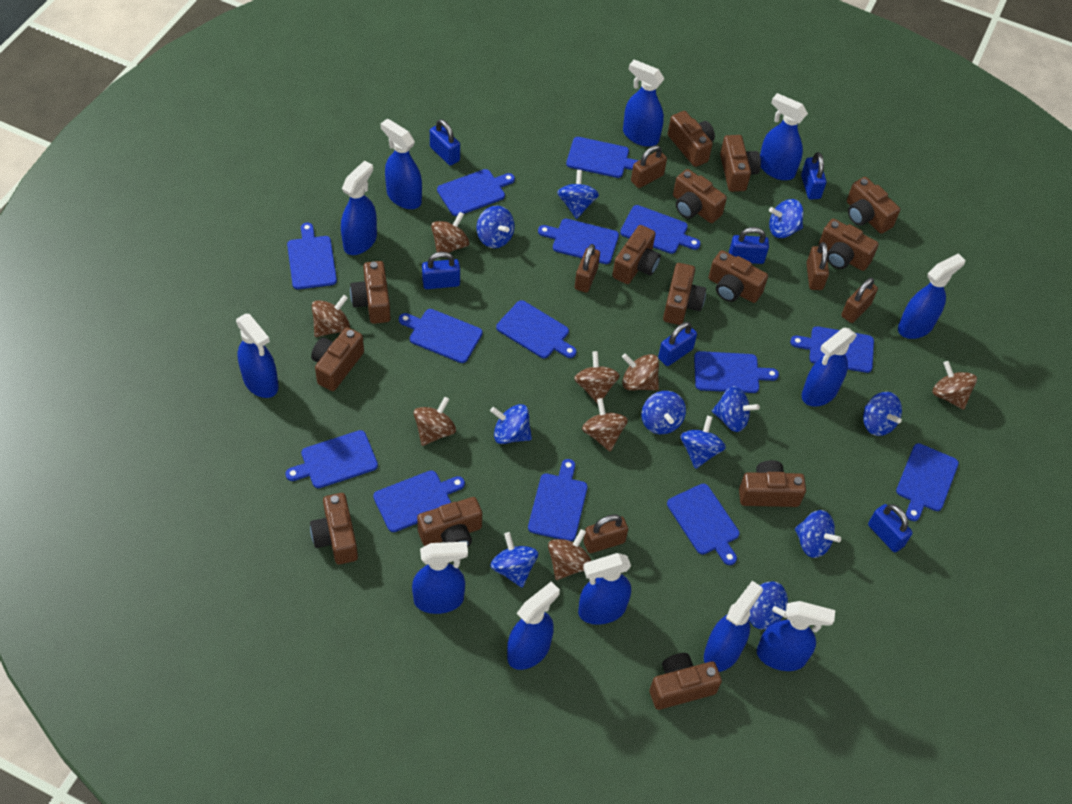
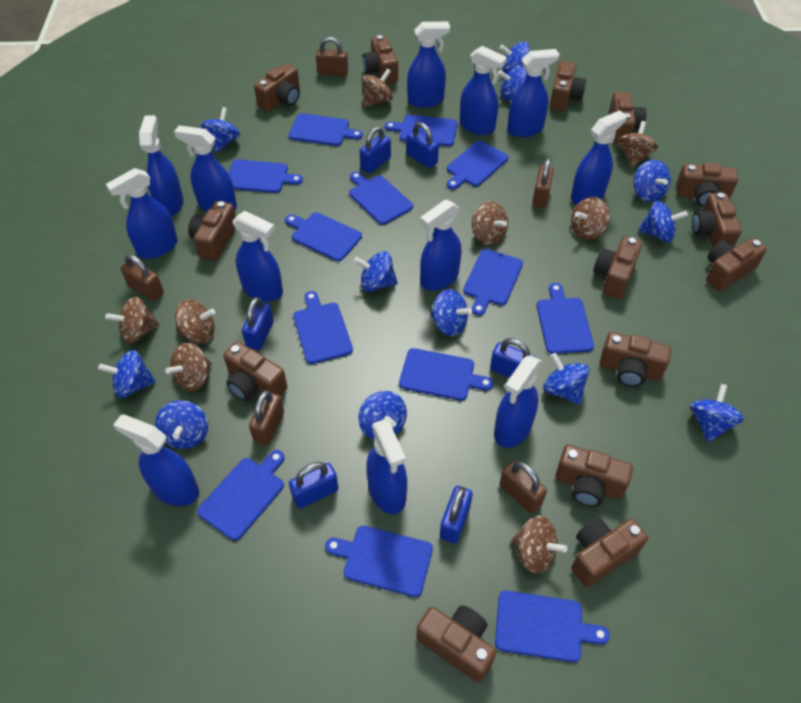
blue cutting board: 14 -> 13
blue spinning top: 11 -> 12

